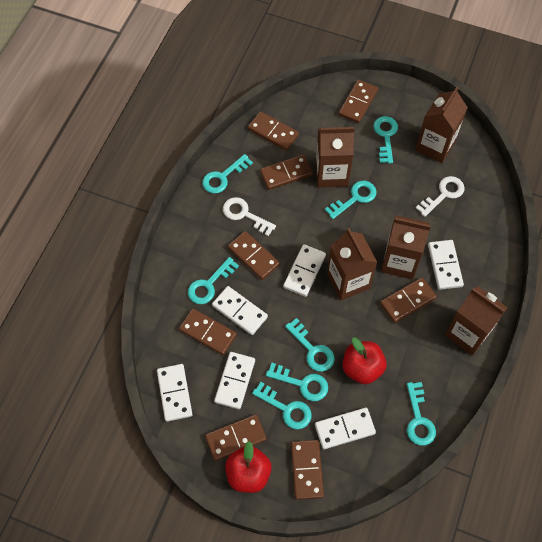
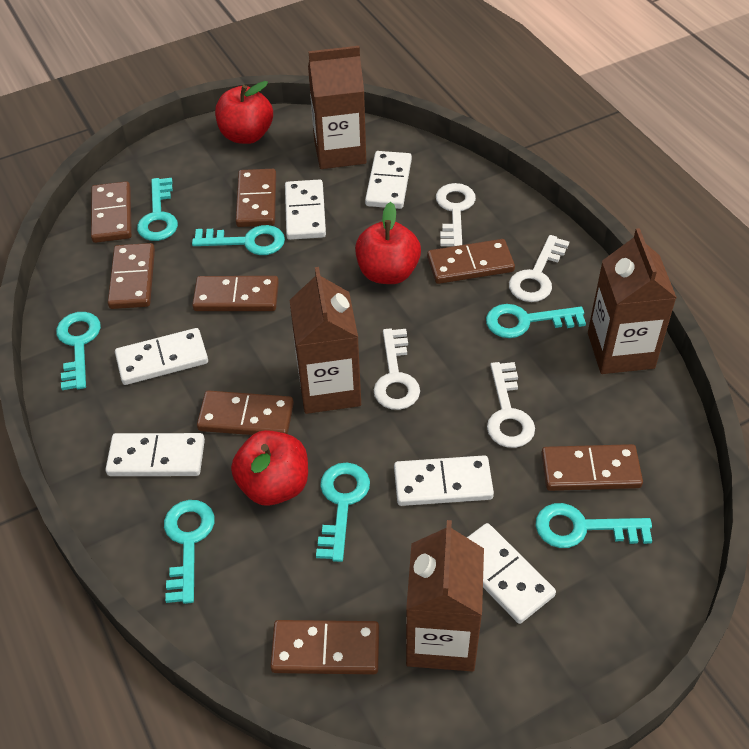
brown carton: 5 -> 4
red apple: 2 -> 3
turquoise key: 8 -> 7
white key: 2 -> 4

